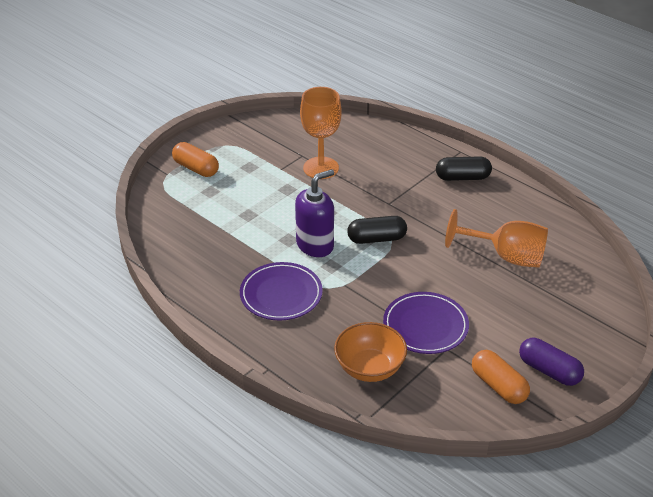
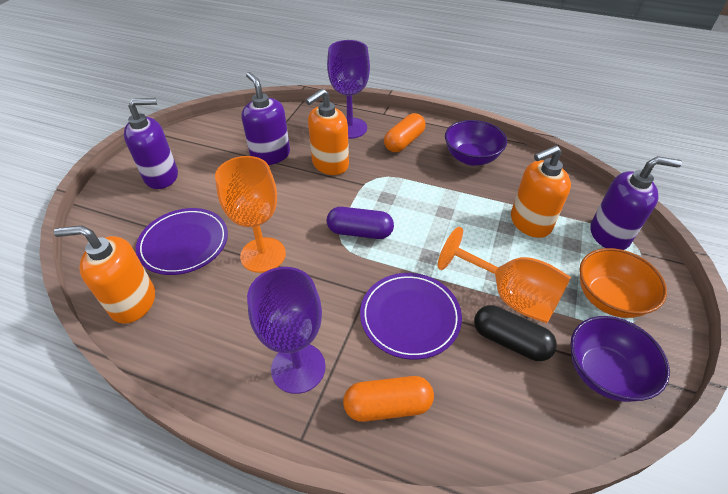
black capsule: 2 -> 1
orange soap dispenser: 0 -> 3
purple bowl: 0 -> 2
purple goblet: 0 -> 2
purple soap dispenser: 1 -> 3

